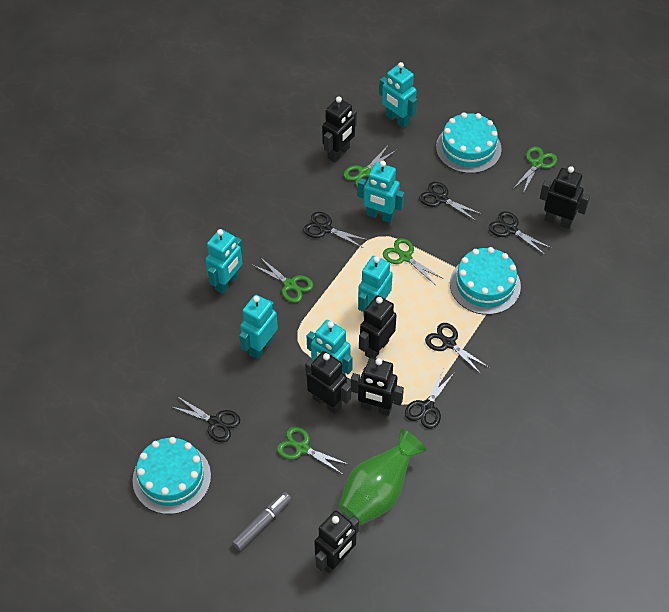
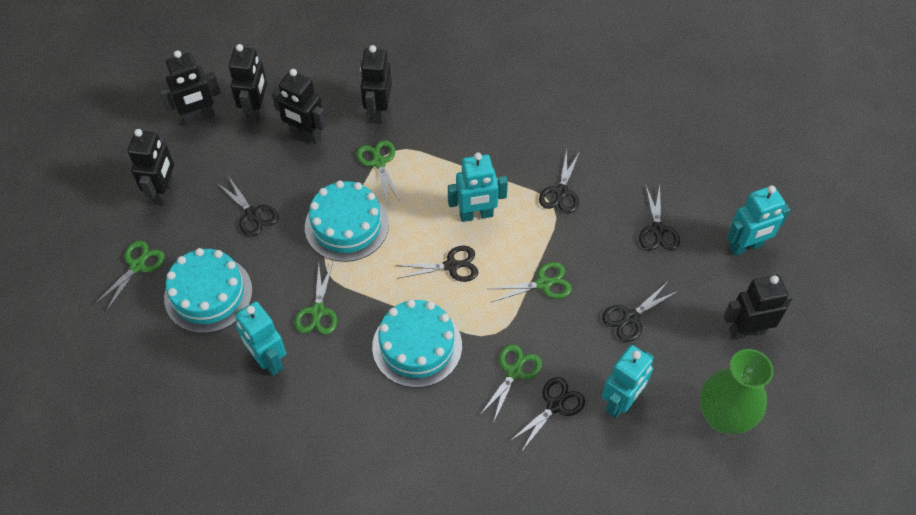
grey marker: 1 -> 0
turquoise robot: 6 -> 4

